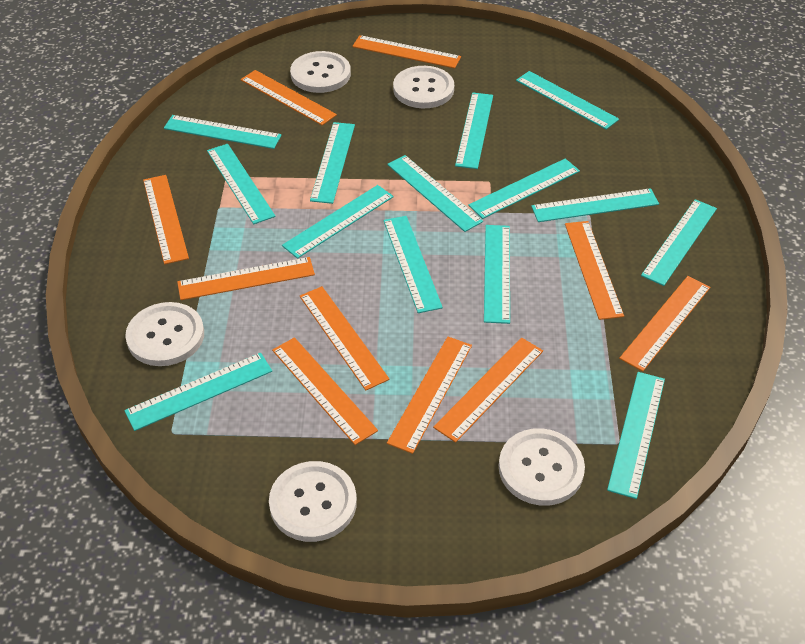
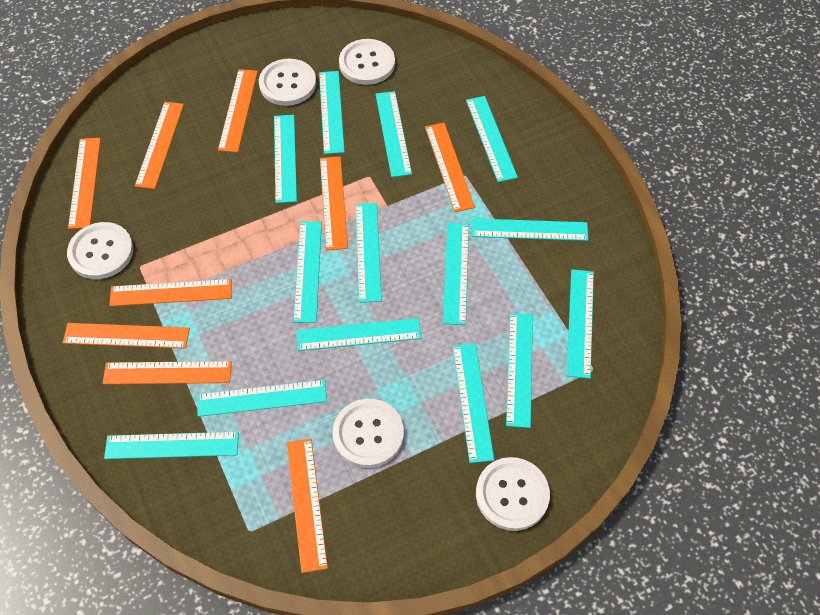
orange ruler: 10 -> 9

